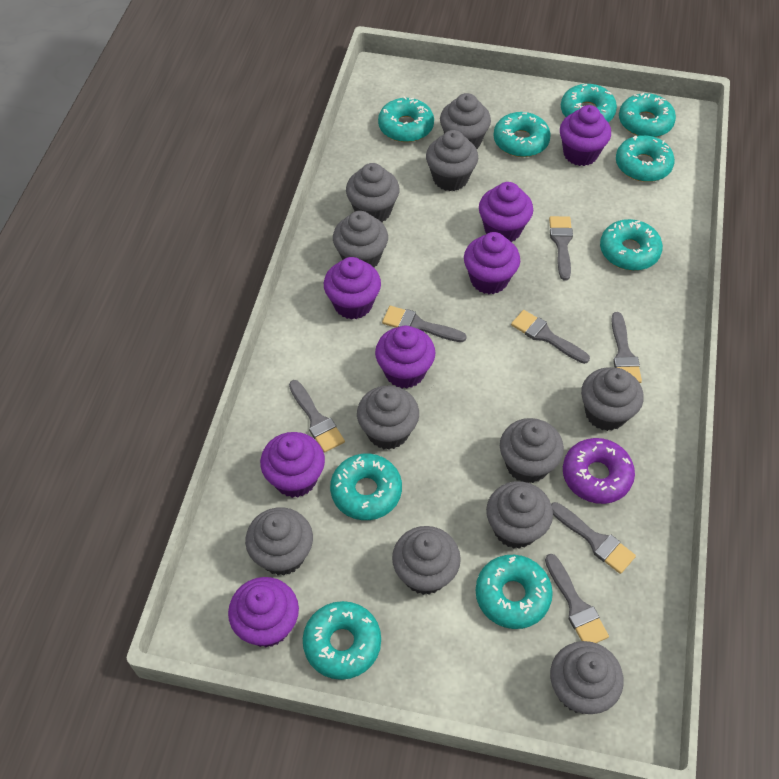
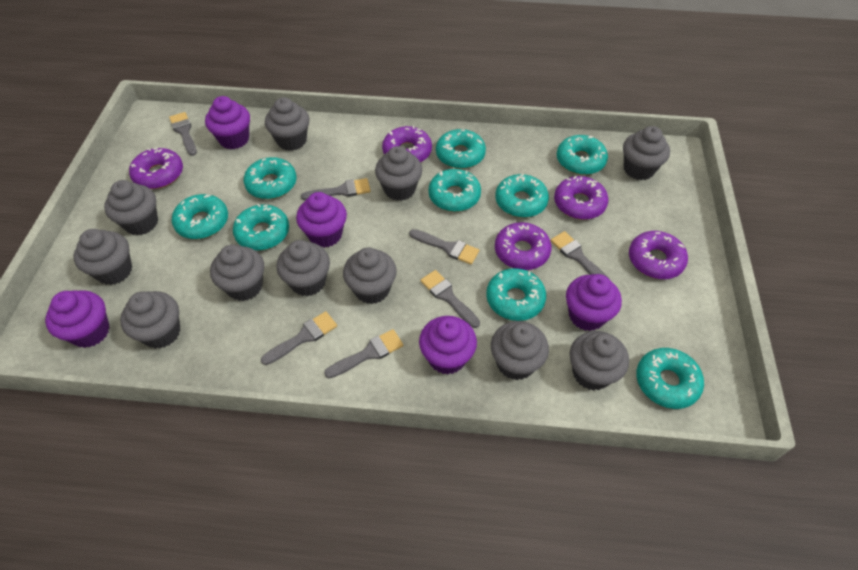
purple cupcake: 7 -> 5
purple donut: 1 -> 5

